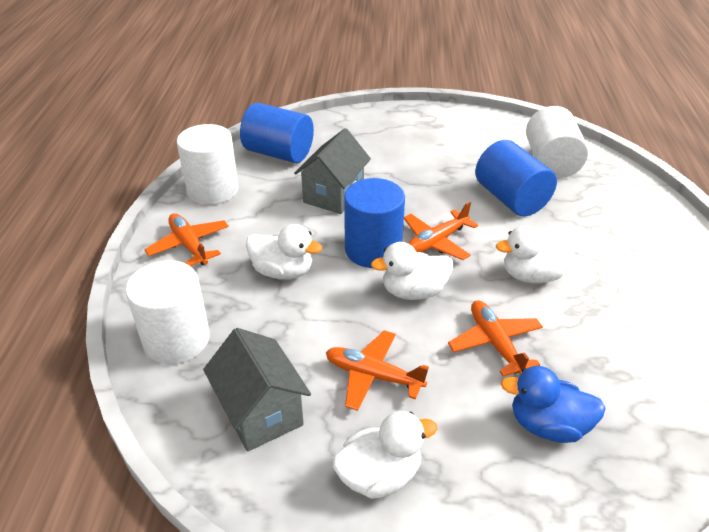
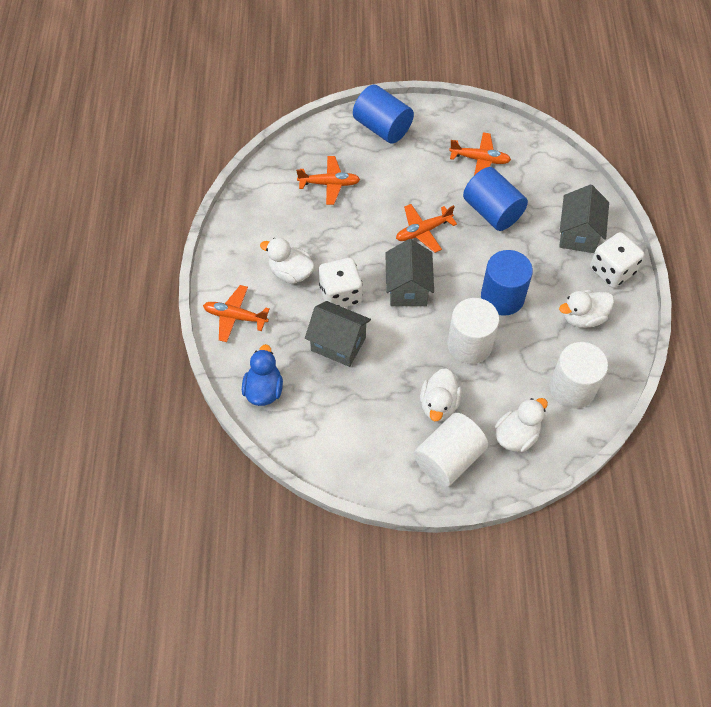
grey house: 2 -> 3
white dice: 0 -> 2

